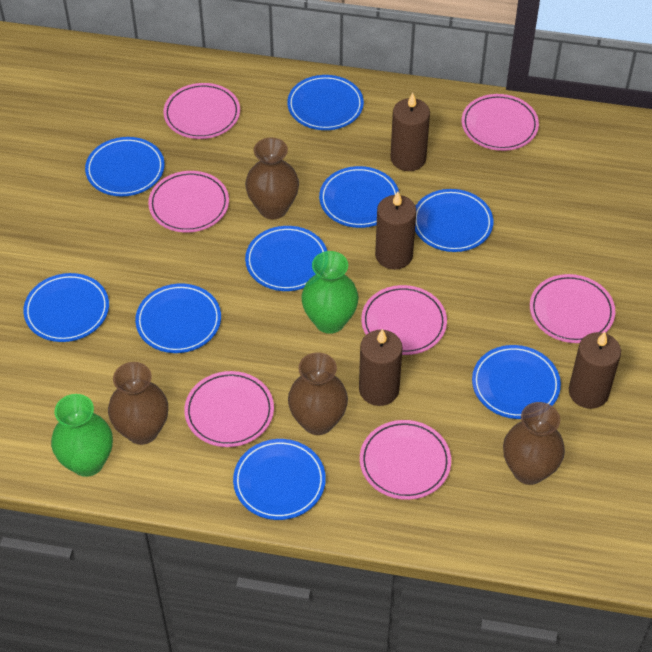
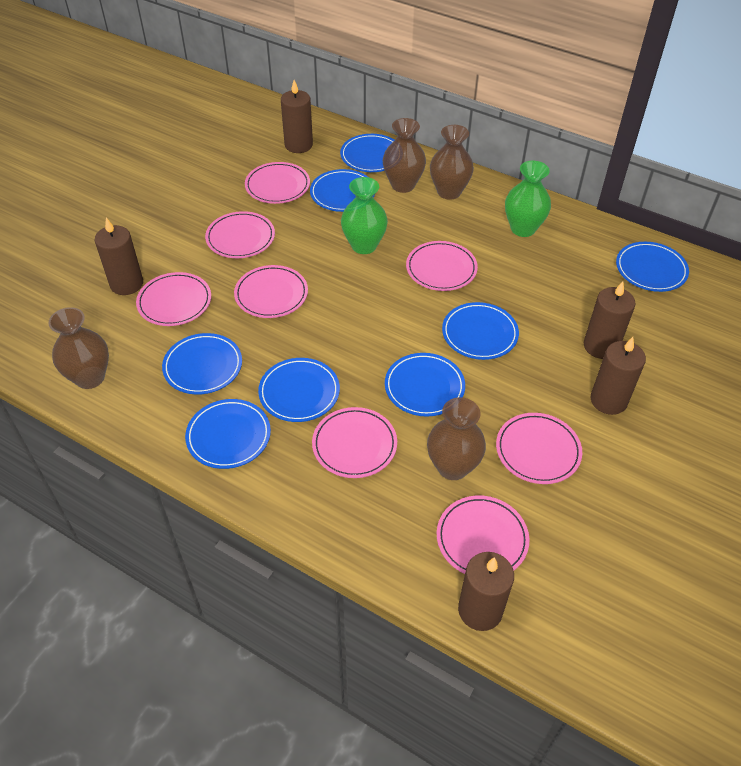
blue plate: 9 -> 8
brown candle: 4 -> 5
pink plate: 7 -> 8

